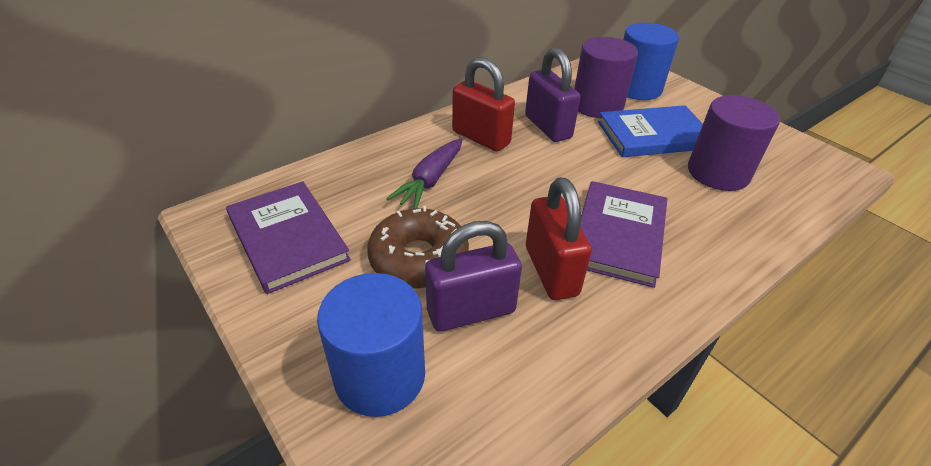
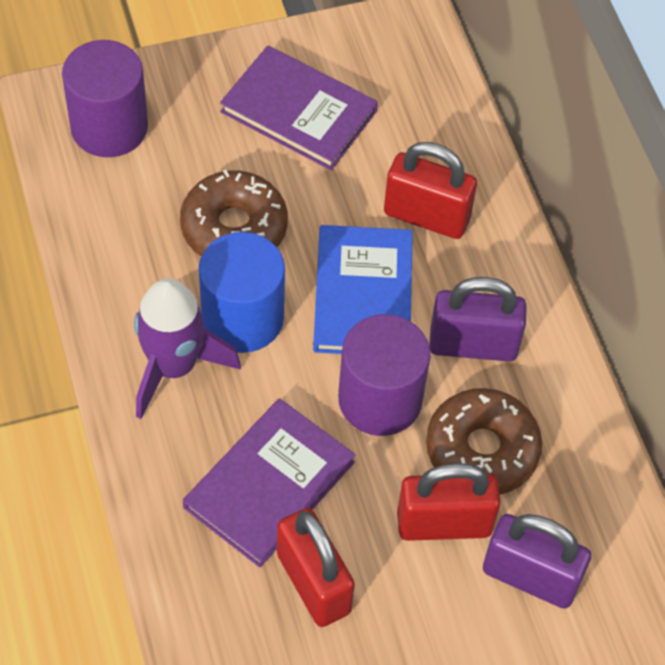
blue cylinder: 2 -> 1
brown donut: 1 -> 2
purple carrot: 1 -> 0
purple rocket: 0 -> 1
red padlock: 2 -> 3

